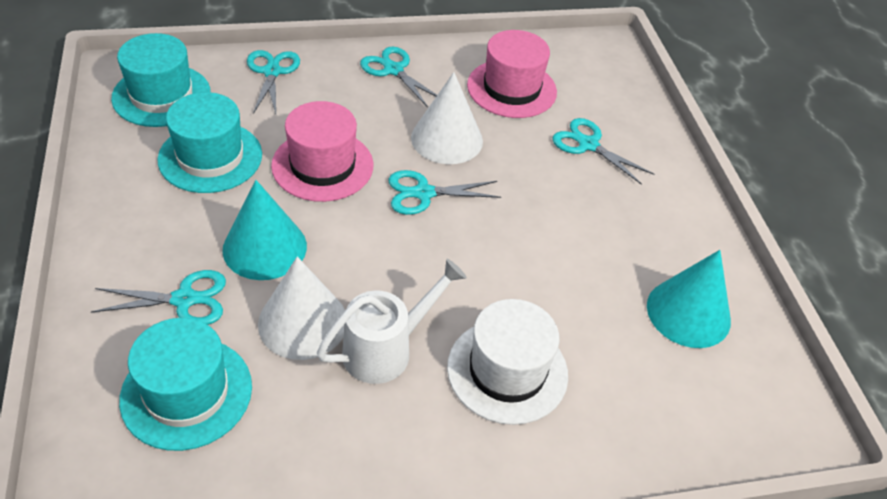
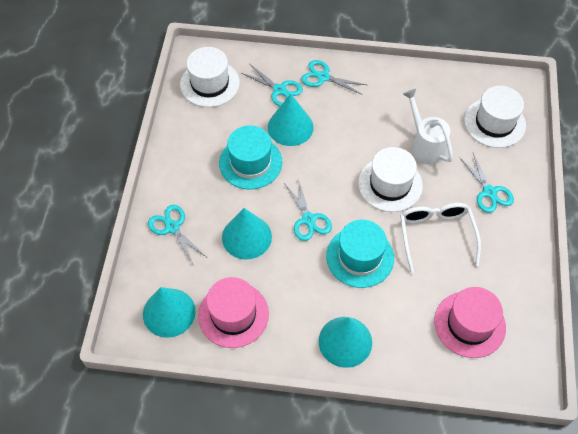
turquoise cone: 2 -> 4
turquoise hat: 3 -> 2
white cone: 2 -> 0
white glasses: 0 -> 1
white hat: 1 -> 3

